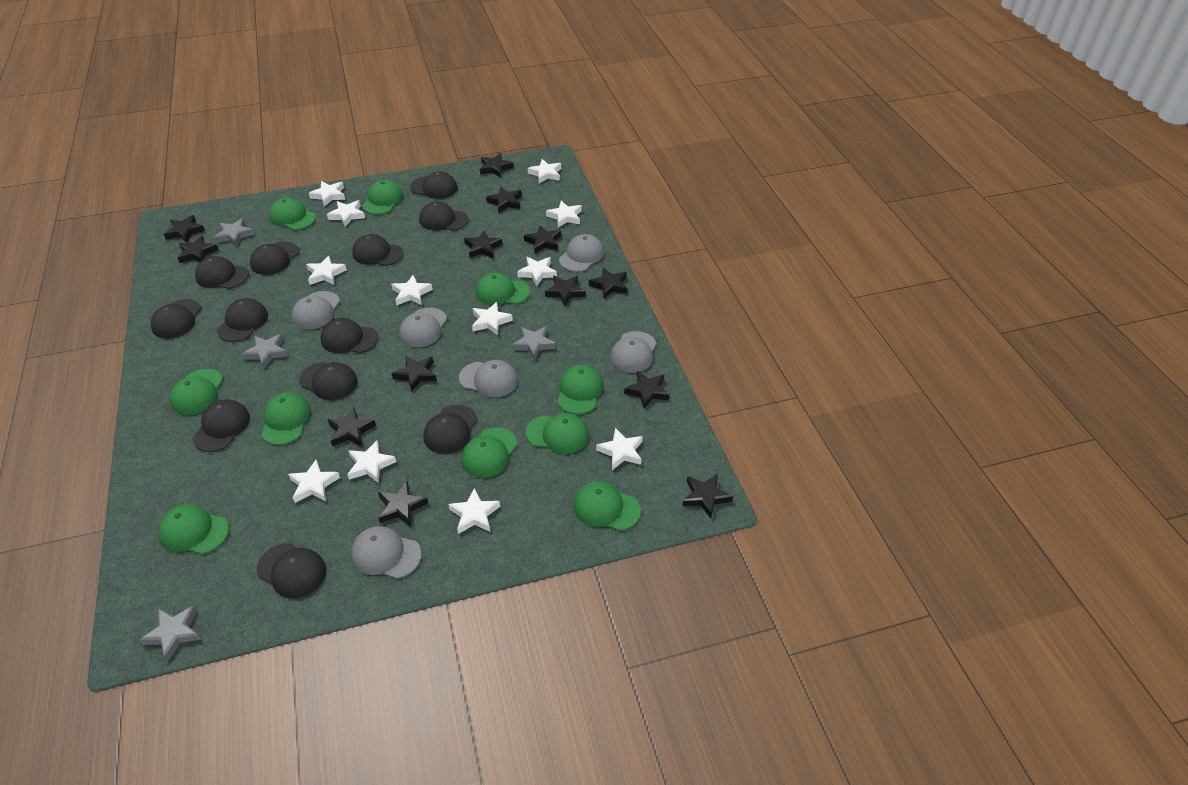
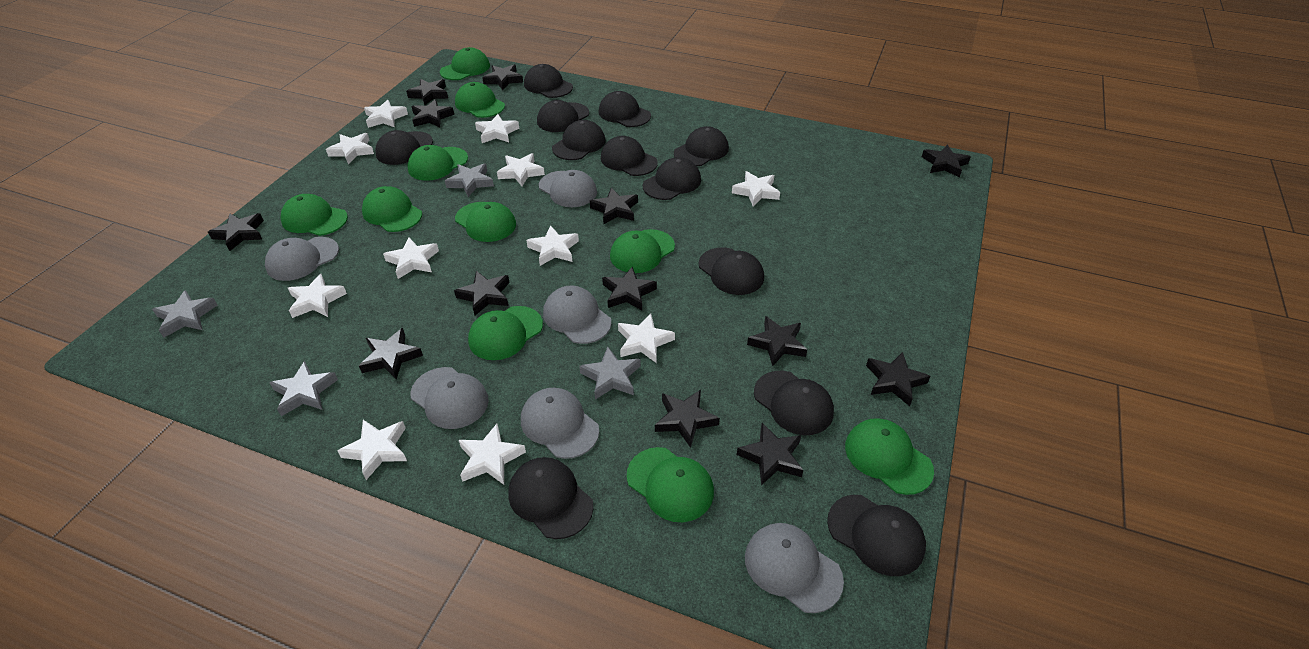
white star: 12 -> 11

